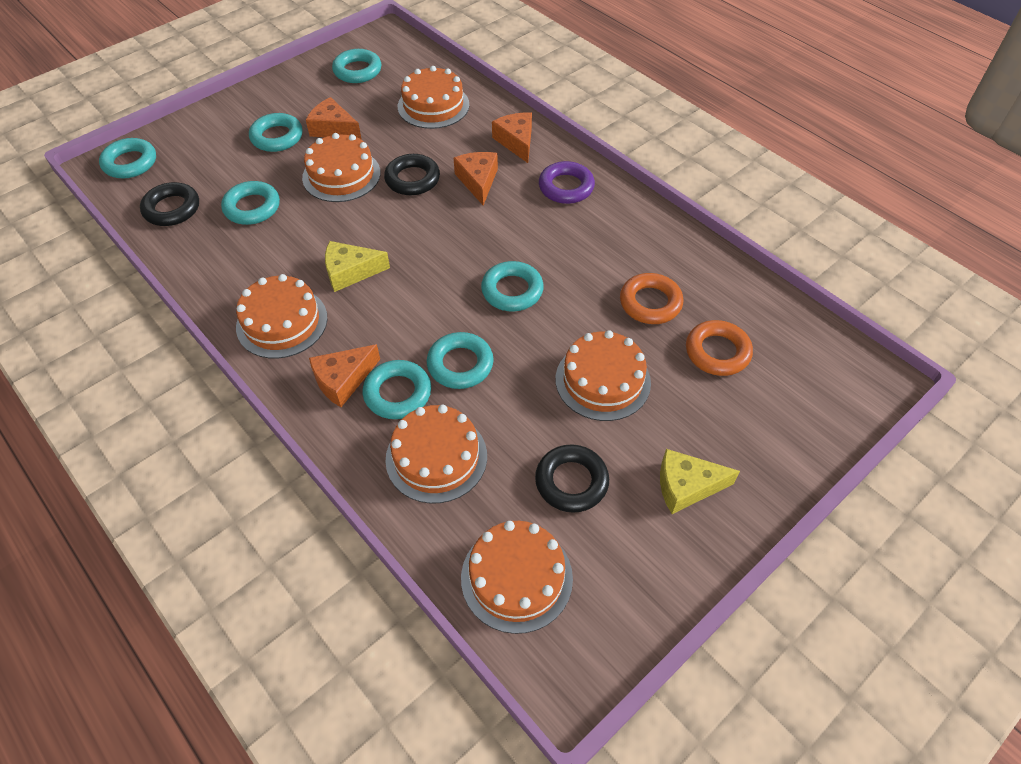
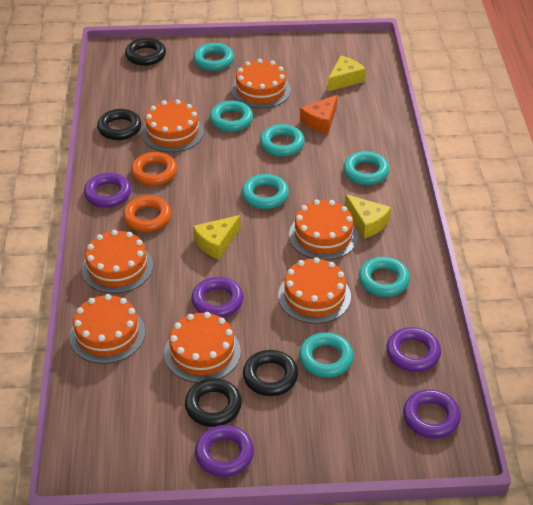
black ring: 3 -> 4
orange cake: 6 -> 7
orange cheese: 4 -> 1
purple ring: 1 -> 5
yellow cheese: 2 -> 3

